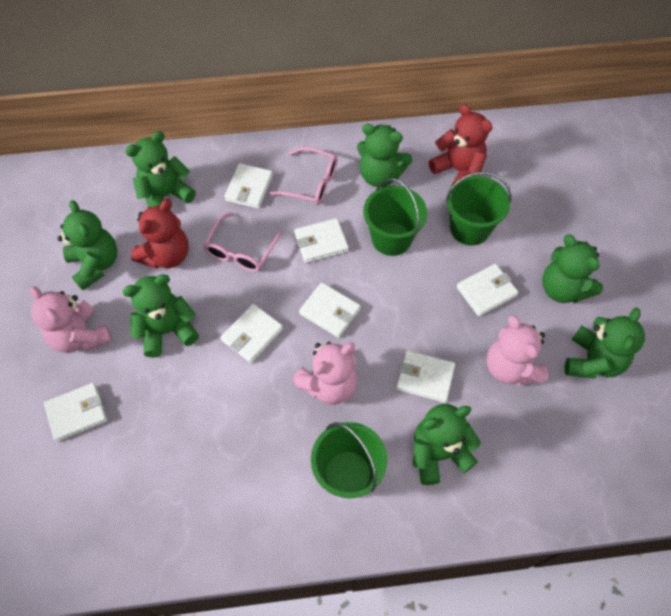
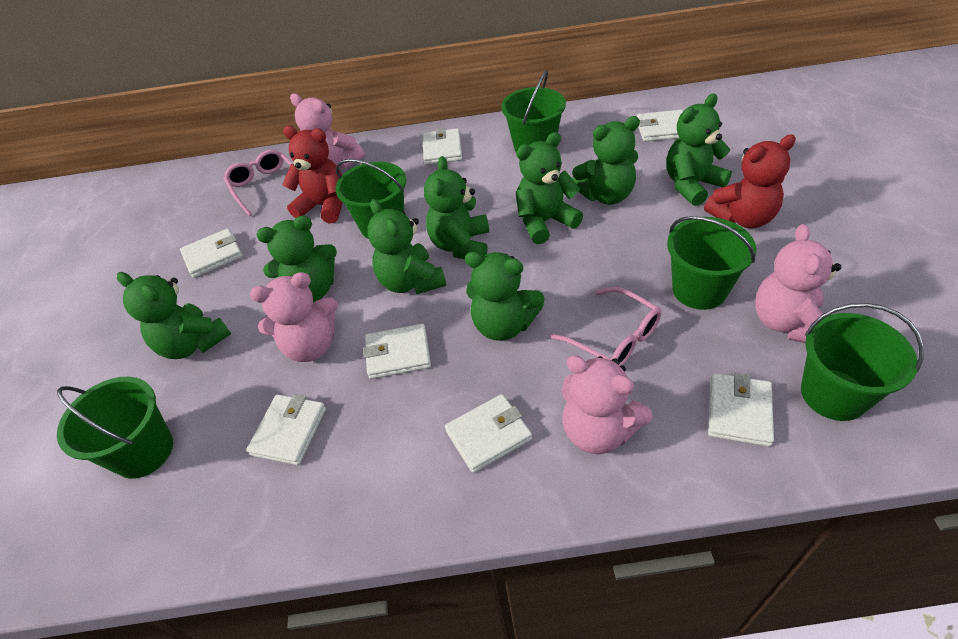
green bucket: 3 -> 5
green teddy bear: 7 -> 8
pink teddy bear: 3 -> 4

